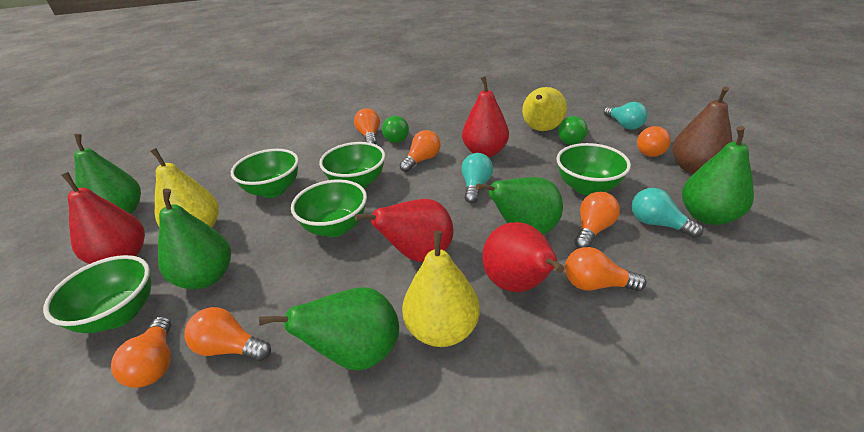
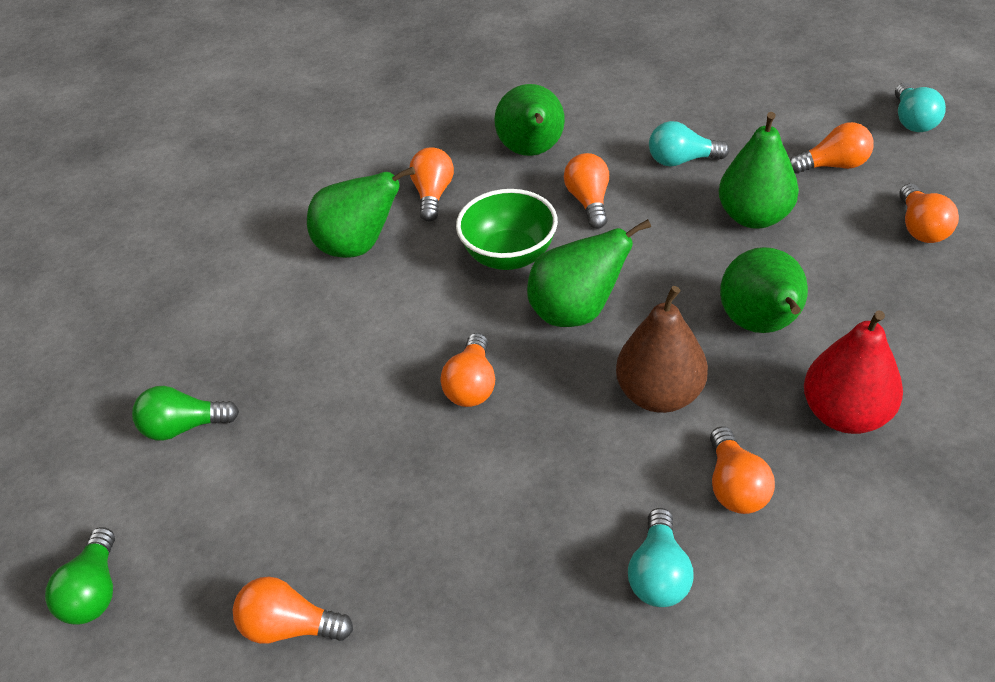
green bowl: 5 -> 1
red pear: 4 -> 1
yellow pear: 3 -> 0

